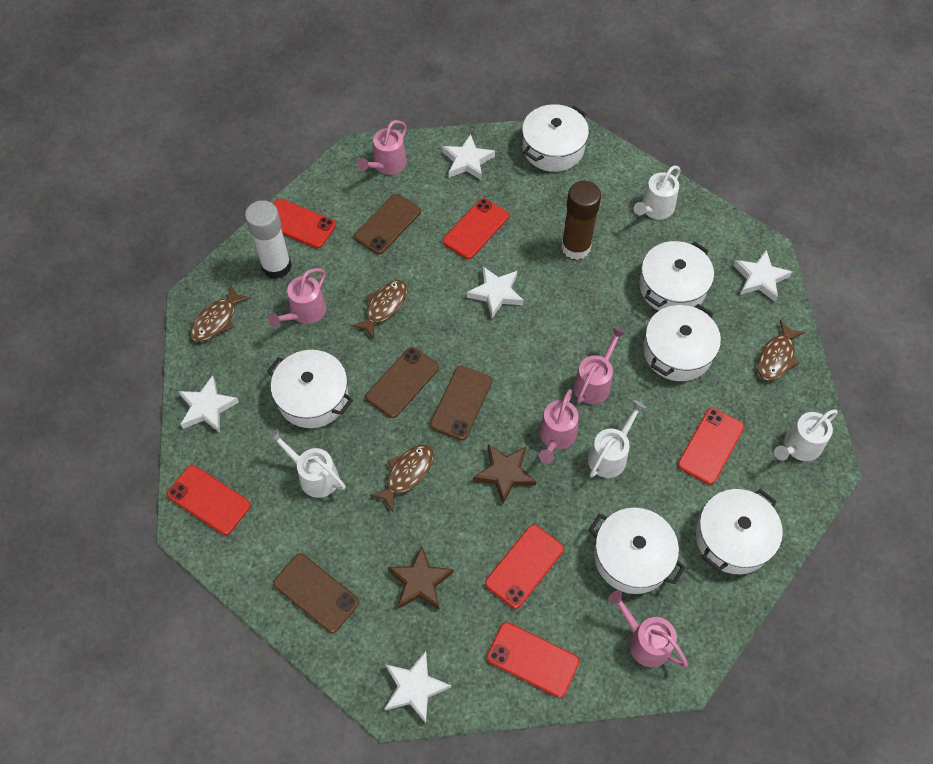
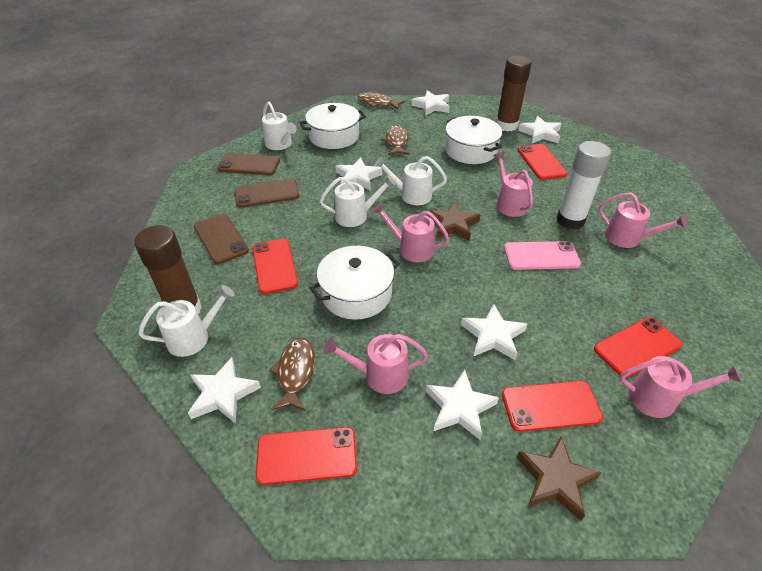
brown fish: 4 -> 3
brown glue stick: 1 -> 2
brown phone: 4 -> 3
pink phone: 0 -> 1
red phone: 6 -> 5
white pot: 6 -> 3
white star: 5 -> 6

